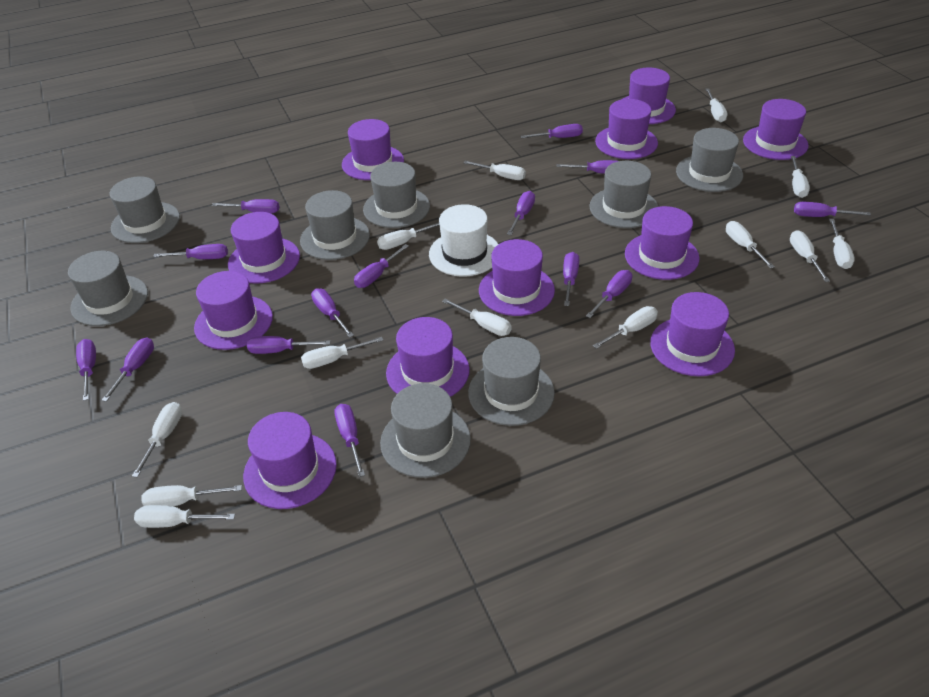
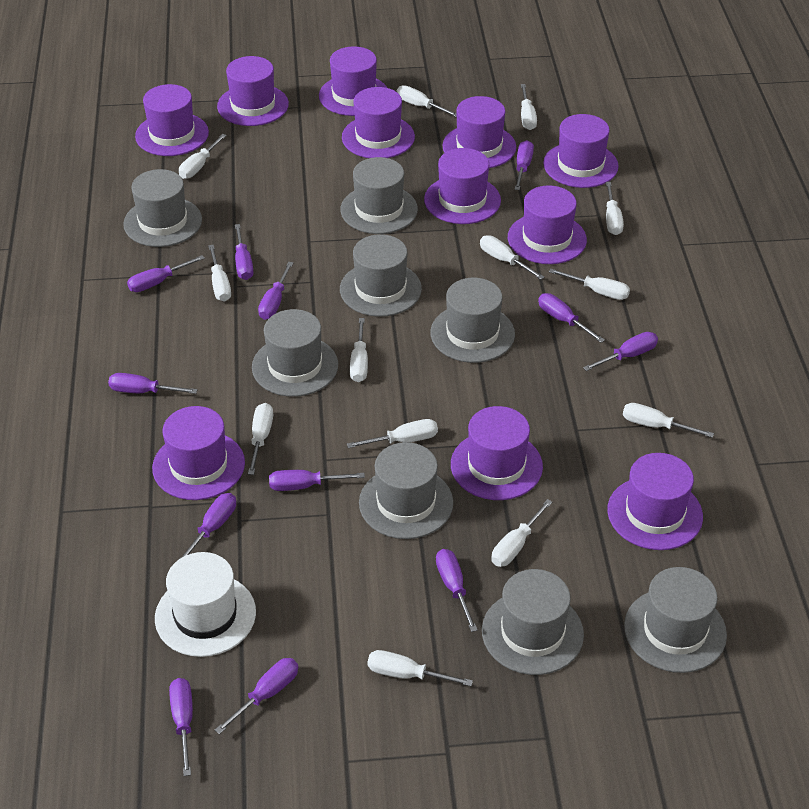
purple screwdriver: 14 -> 12

